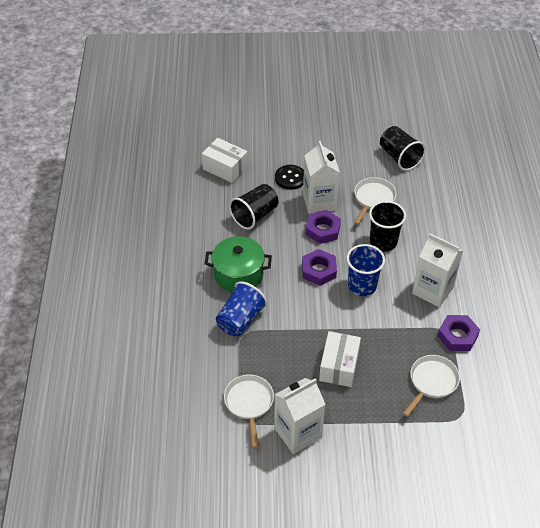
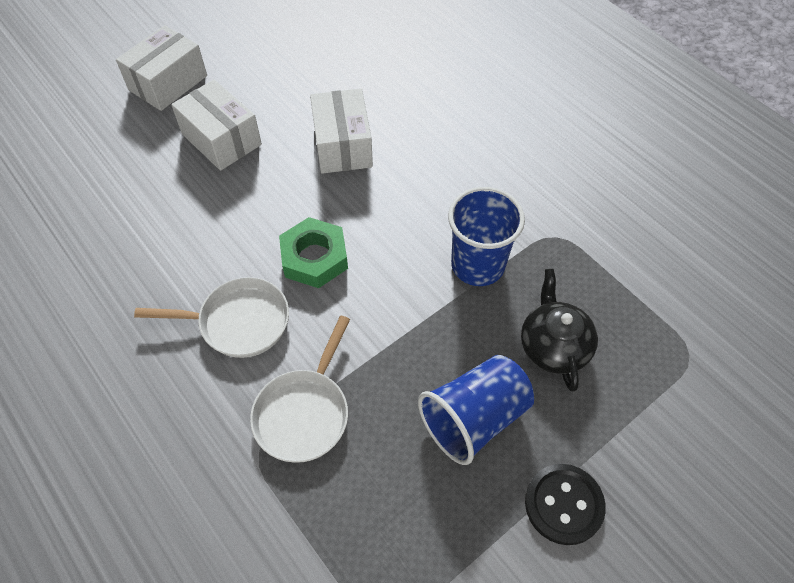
black cup: 3 -> 0
black teapot: 0 -> 1
green nut: 0 -> 1
green pot: 1 -> 0
purple nut: 3 -> 0
white box: 2 -> 3
white carton: 3 -> 0
white pan: 3 -> 2

